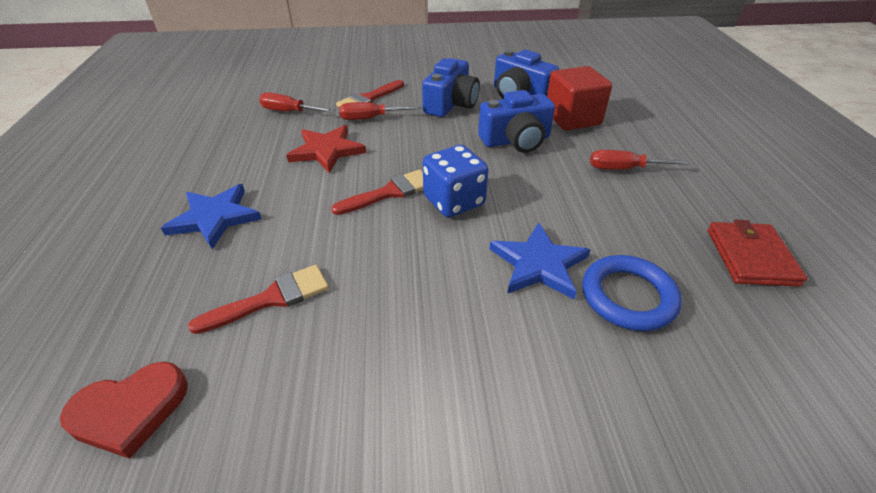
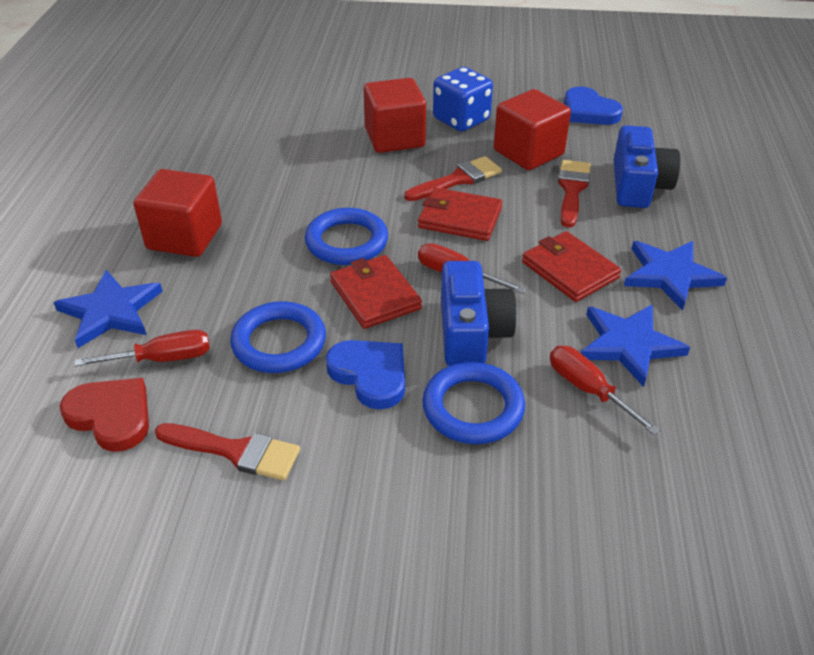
blue camera: 3 -> 2
blue heart: 0 -> 2
blue ring: 1 -> 3
blue star: 2 -> 3
red cube: 1 -> 3
red star: 1 -> 0
red wallet: 1 -> 3

